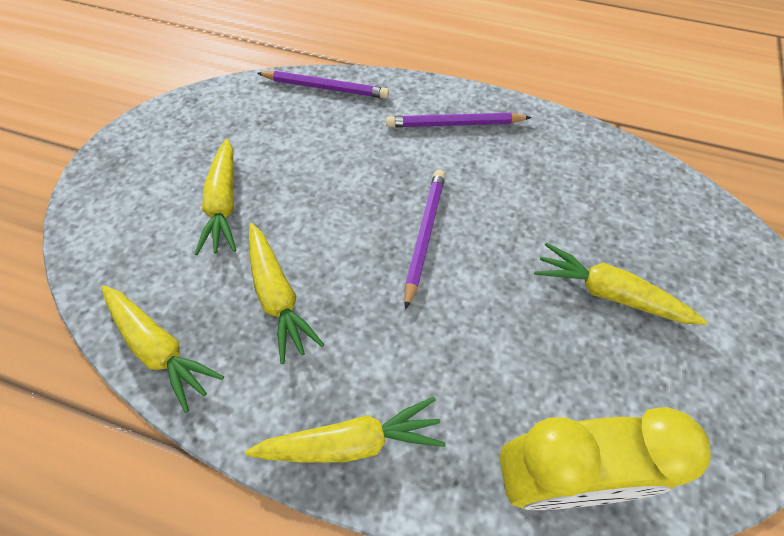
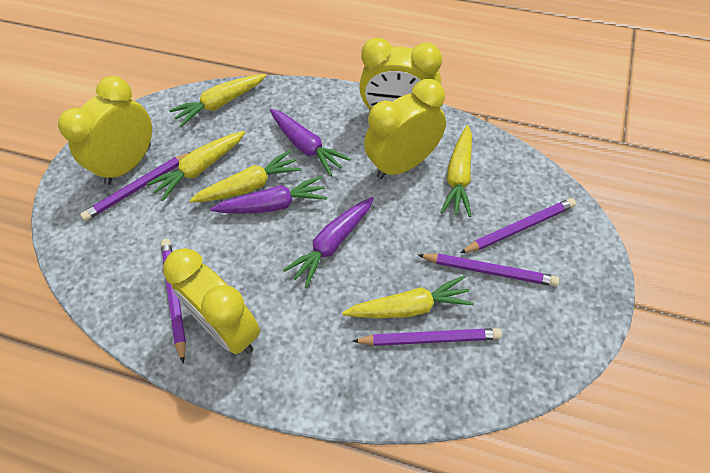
purple carrot: 0 -> 3
purple pencil: 3 -> 5
yellow clock: 1 -> 4

